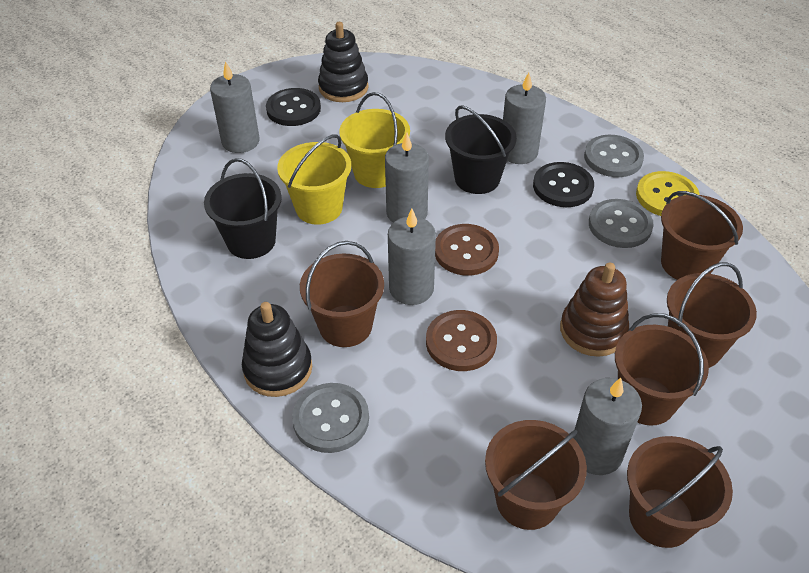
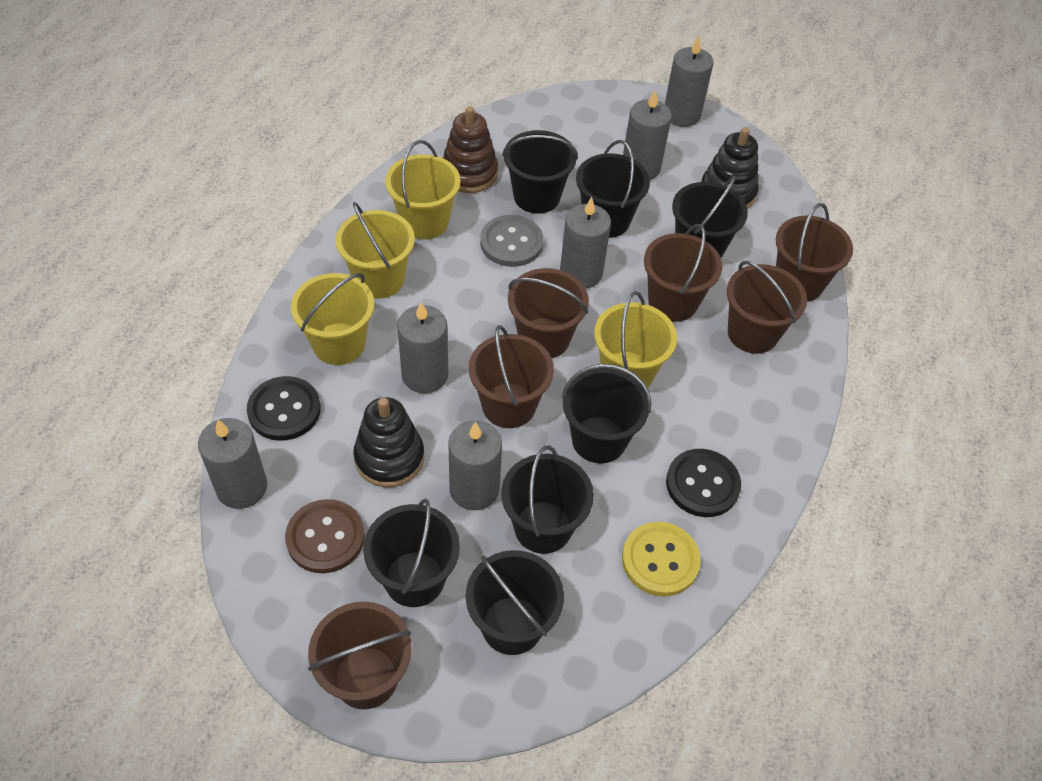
black bucket: 2 -> 7
brown button: 2 -> 1
grey button: 3 -> 1
grey candle: 5 -> 6
yellow bucket: 2 -> 4

